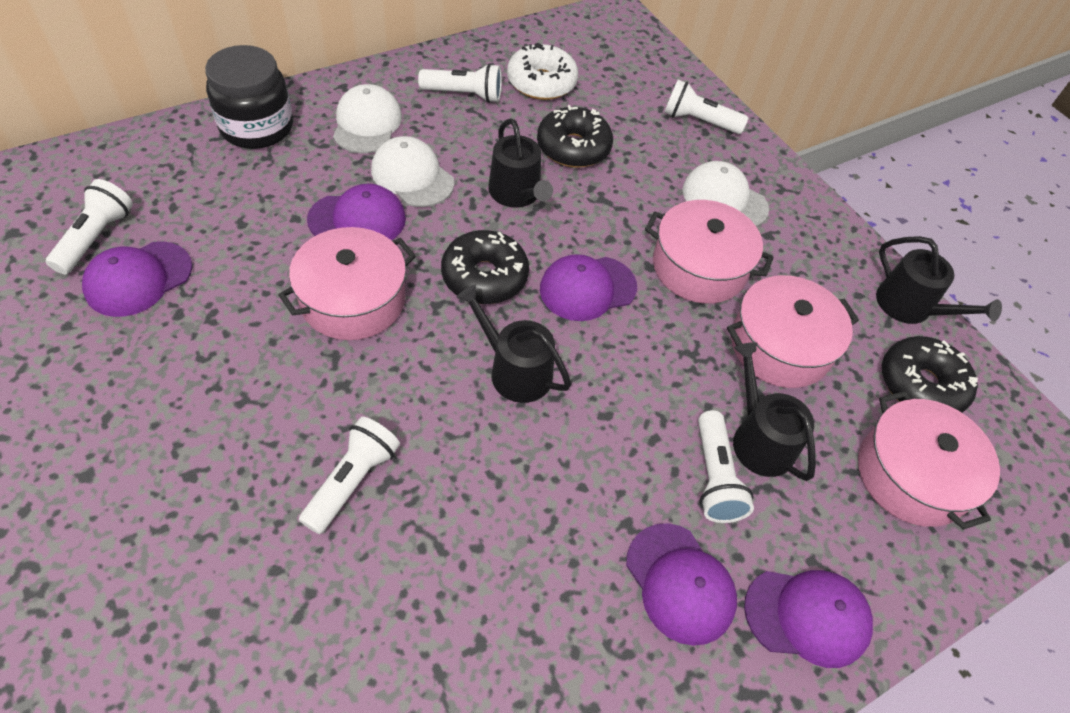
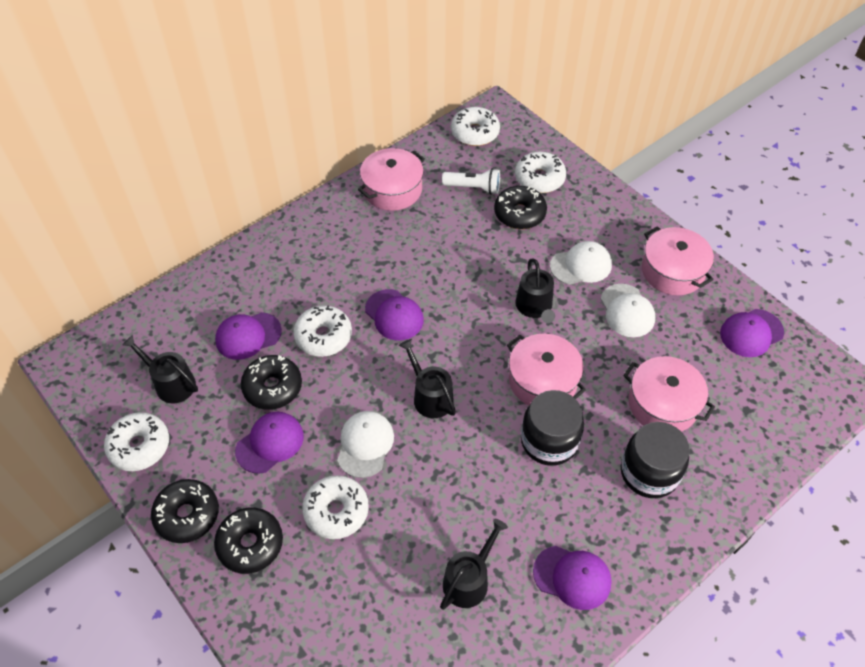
black donut: 3 -> 4
black jar: 1 -> 2
white donut: 1 -> 5
white flashlight: 5 -> 1

